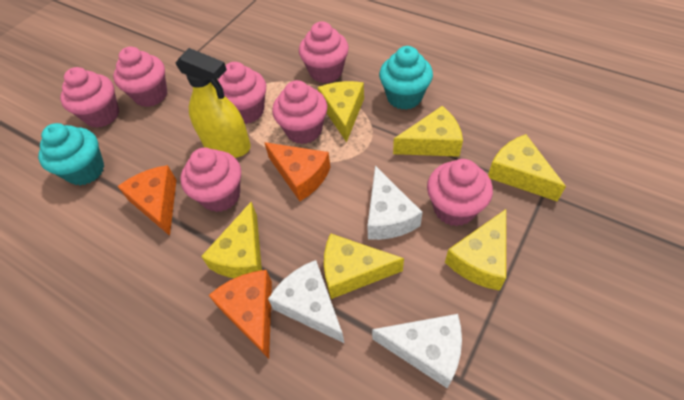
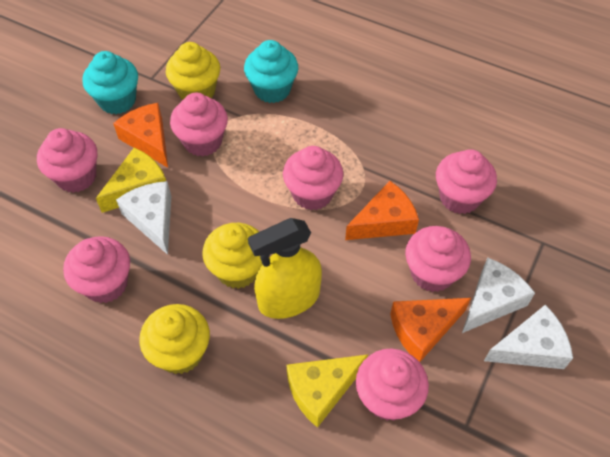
yellow cheese: 6 -> 2
yellow cupcake: 0 -> 3

